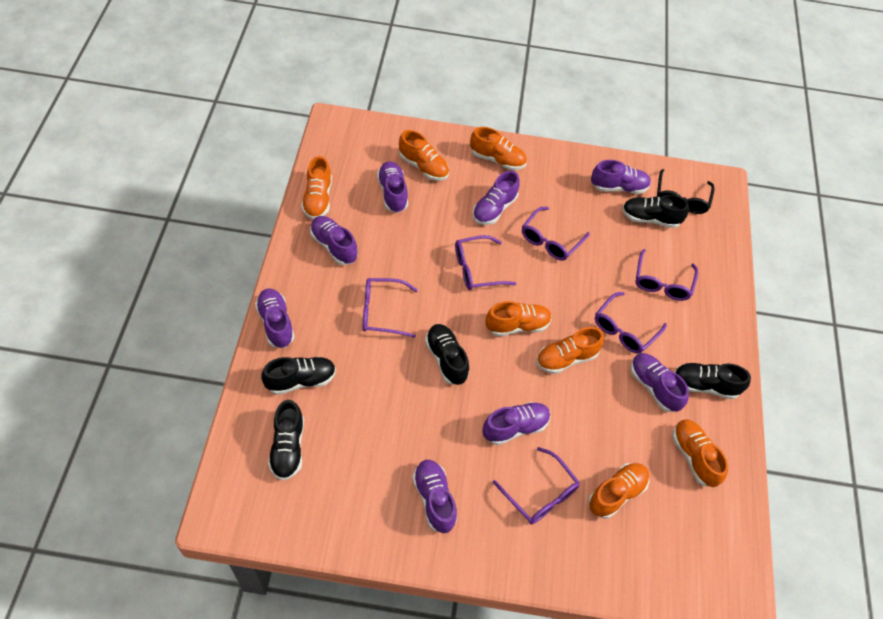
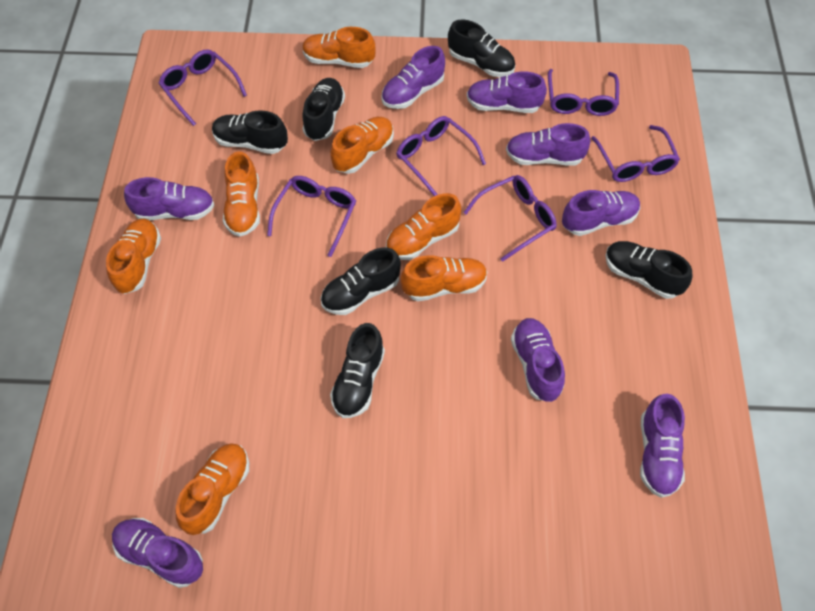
black glasses: 1 -> 0
black shoe: 5 -> 6

